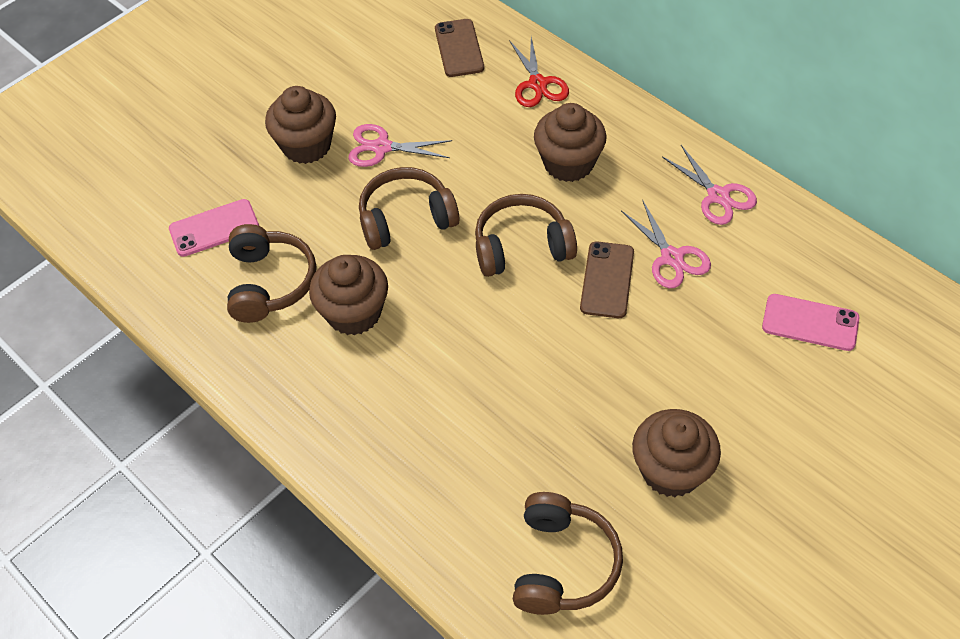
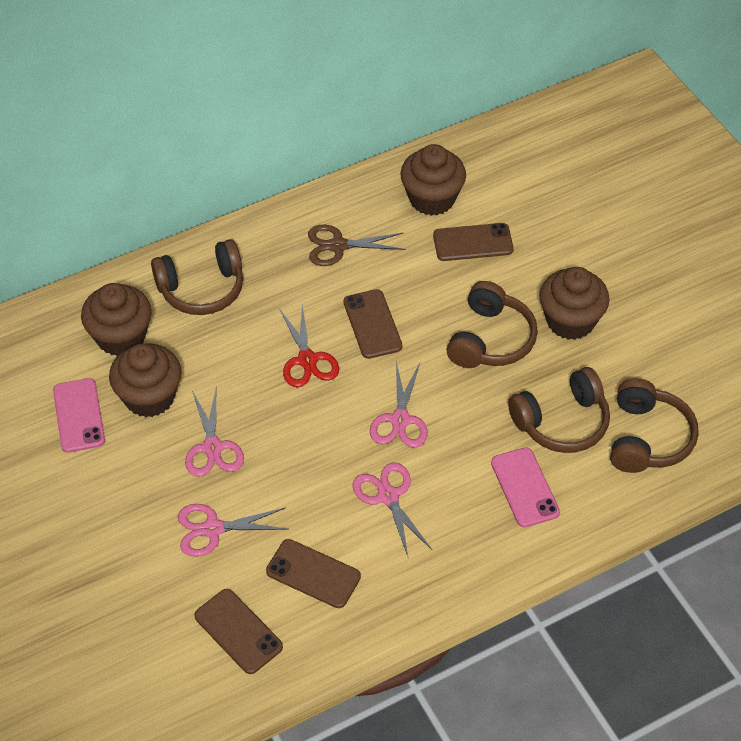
brown phone: 2 -> 4
brown scissors: 0 -> 1
pink scissors: 3 -> 4

